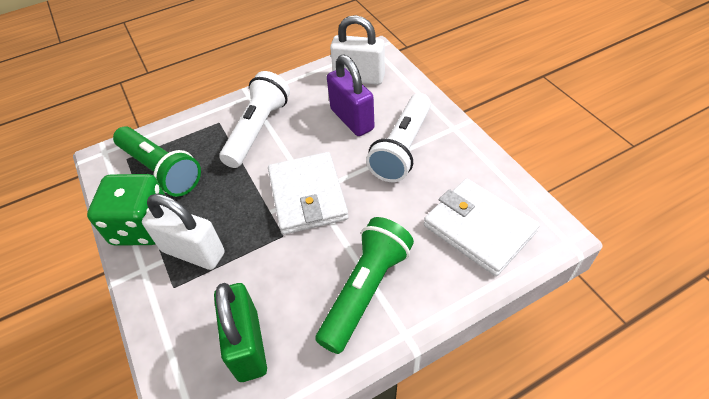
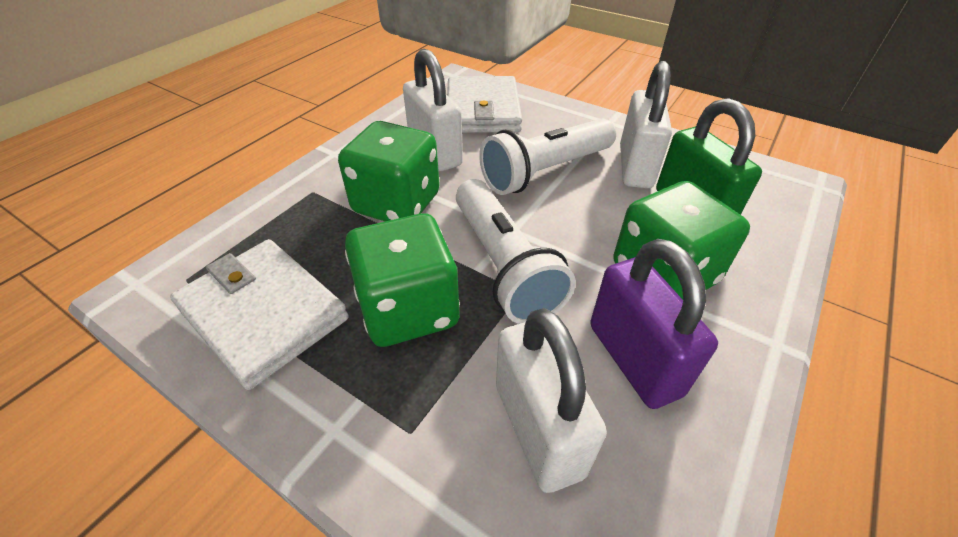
green dice: 1 -> 3
green flashlight: 2 -> 0
white padlock: 2 -> 3

